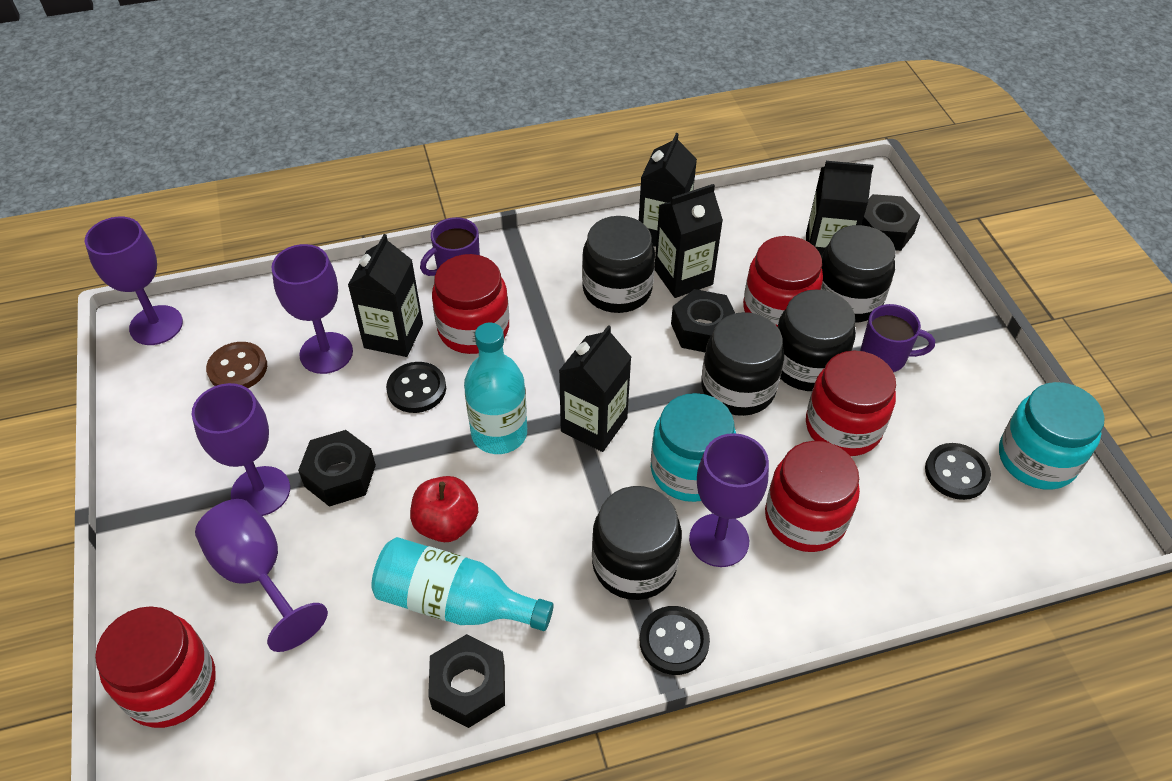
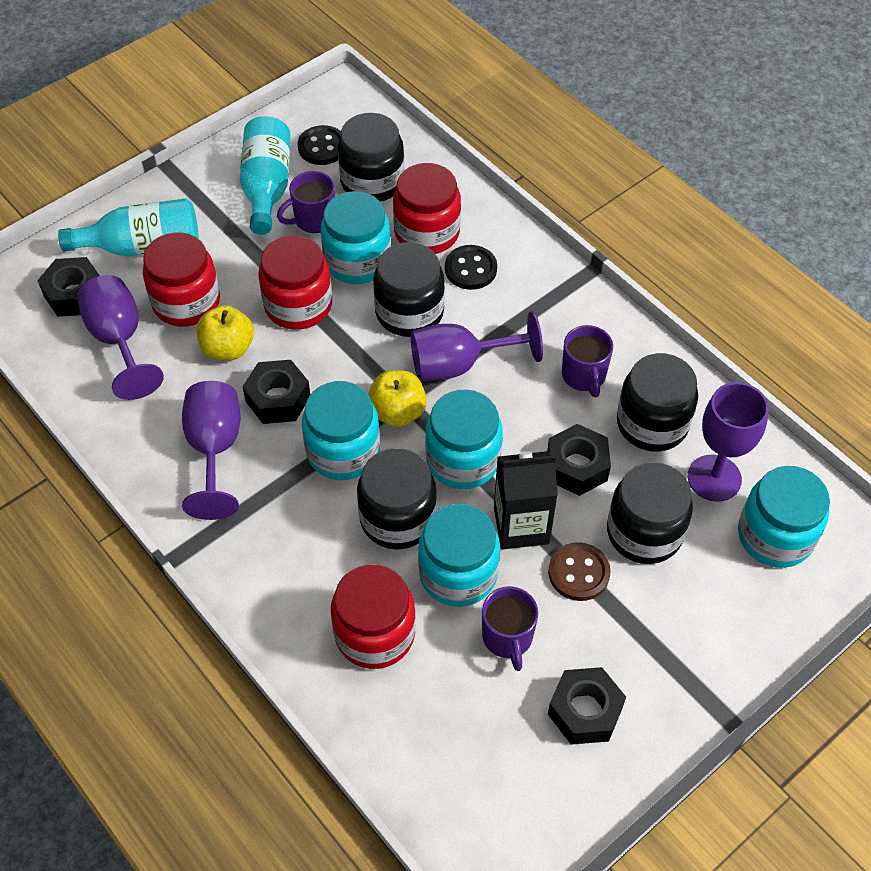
black button: 3 -> 2
black carton: 5 -> 1
purple goblet: 5 -> 4
purple mug: 2 -> 3
red apple: 1 -> 0
red jar: 5 -> 4
turquoise jar: 2 -> 5
yellow apple: 0 -> 2

